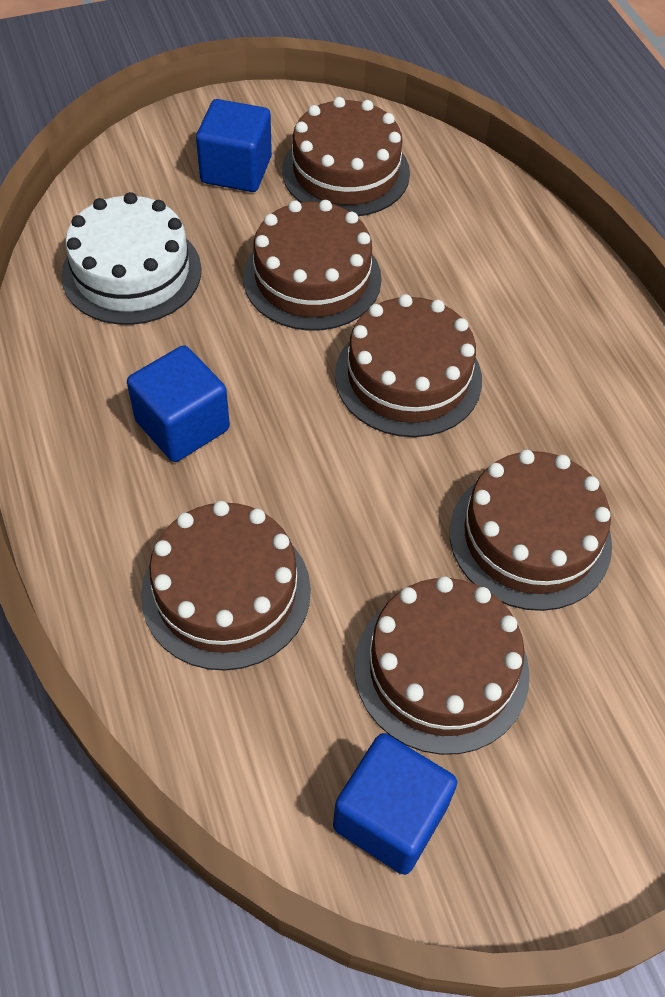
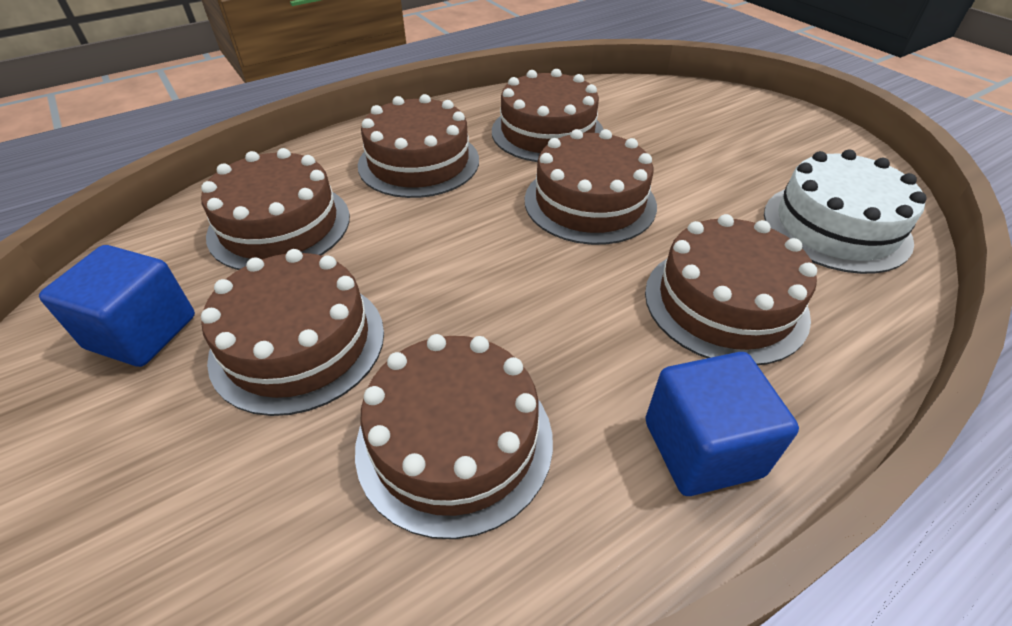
blue cube: 3 -> 2
brown cake: 6 -> 7

